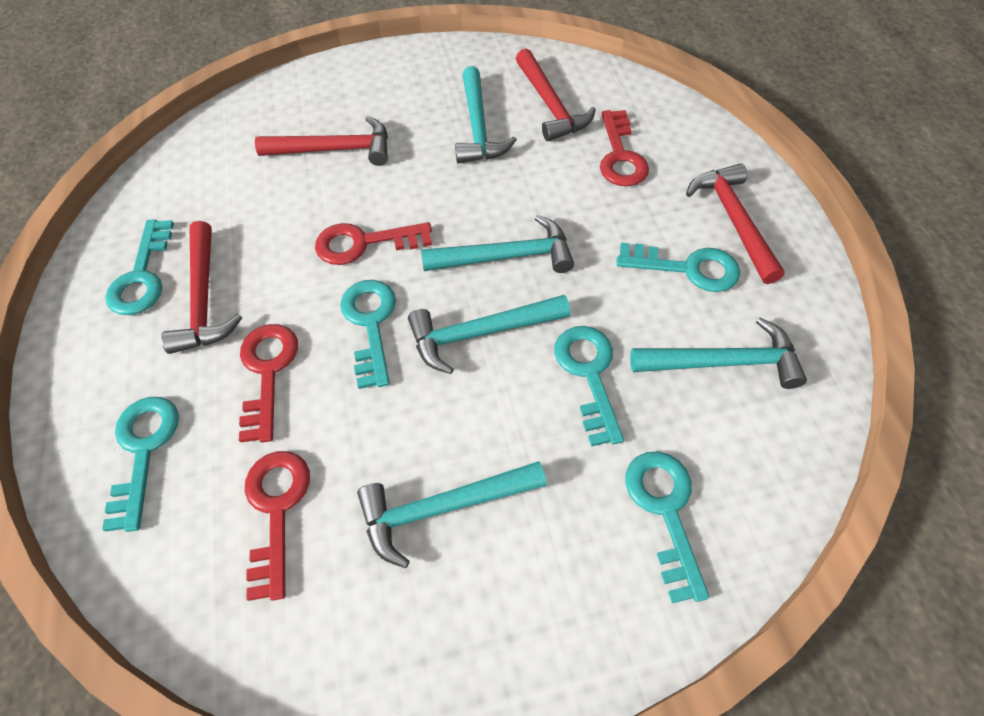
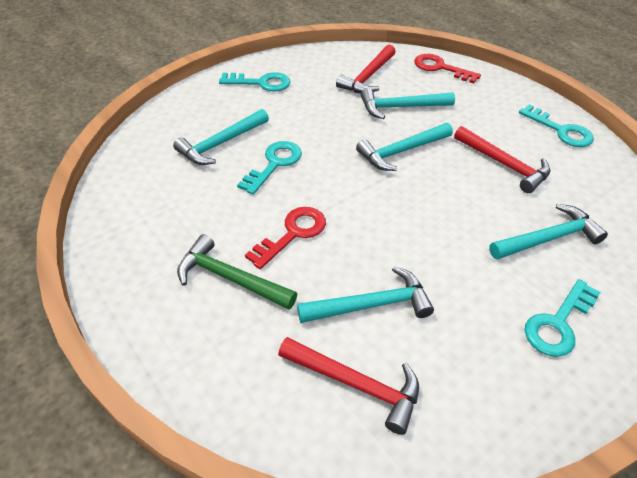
green hammer: 0 -> 1
red hammer: 4 -> 3
red key: 4 -> 2
turquoise key: 6 -> 4

